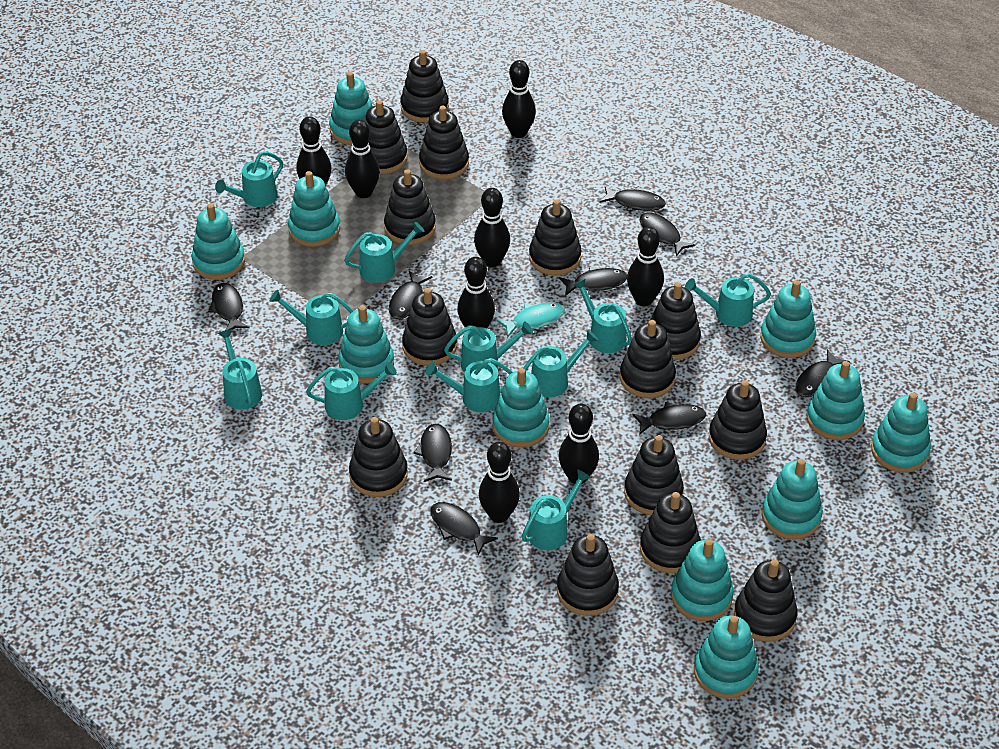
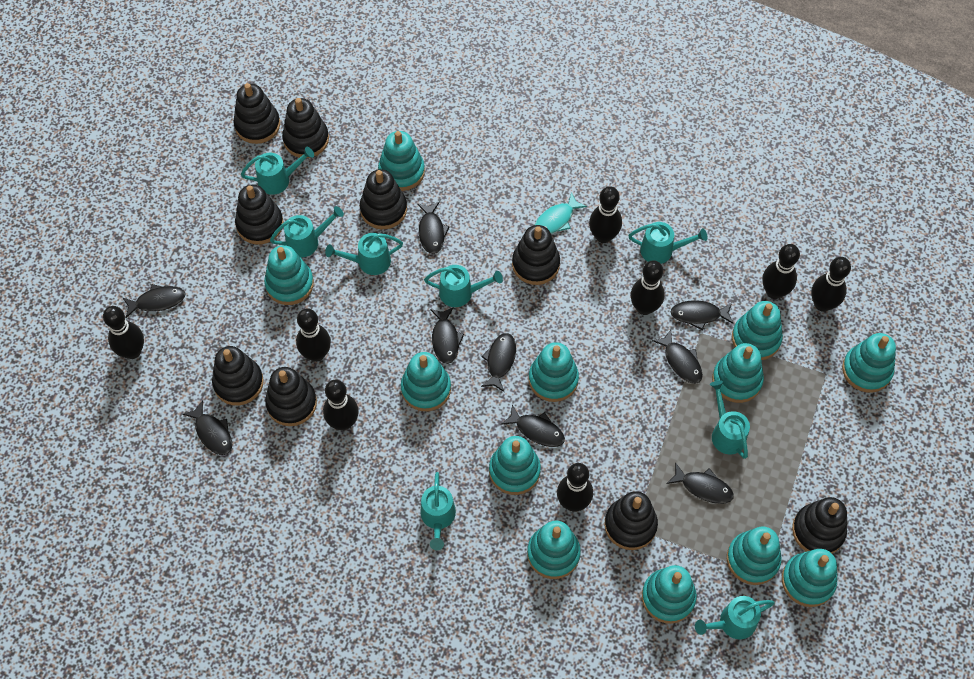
black stacking toy: 14 -> 9
turquoise stacking toy: 11 -> 12
turquoise watering can: 11 -> 8

